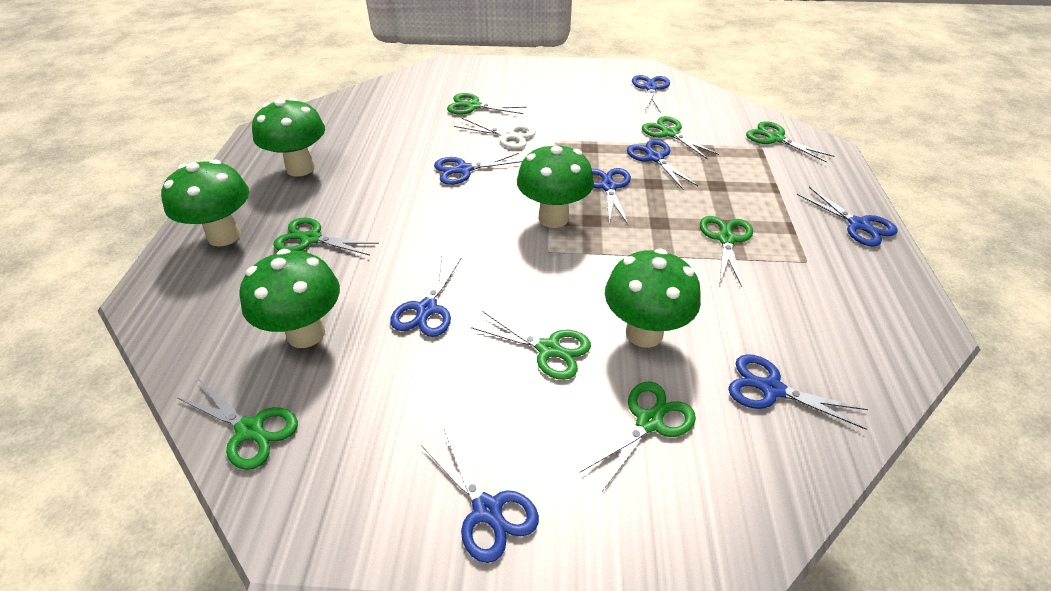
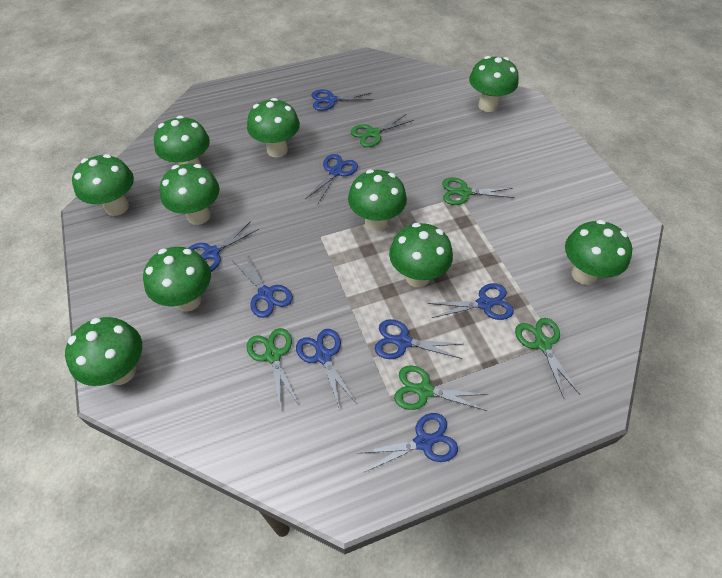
green mushroom: 5 -> 10
green scissors: 8 -> 5
white scissors: 1 -> 0

